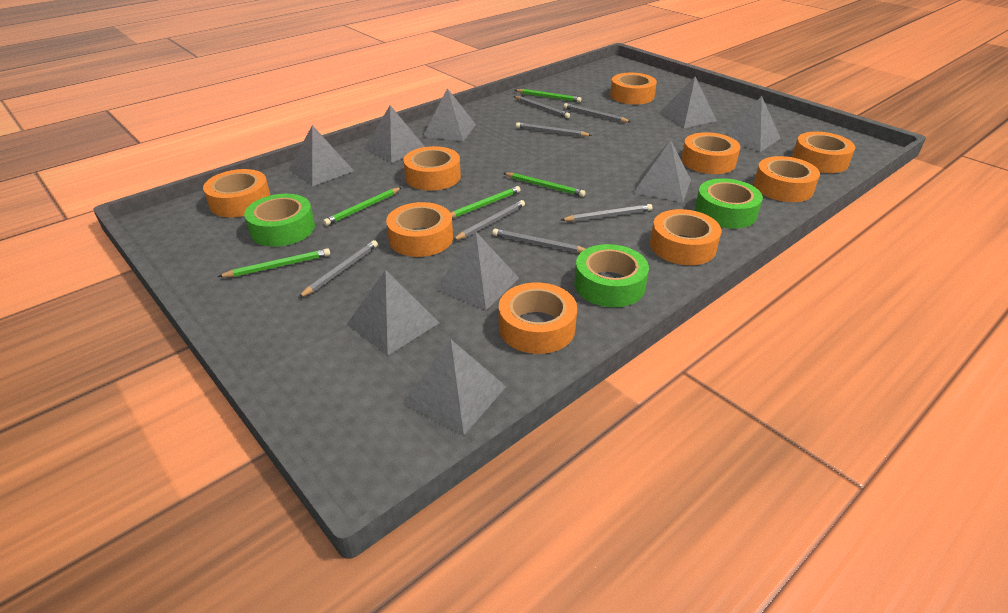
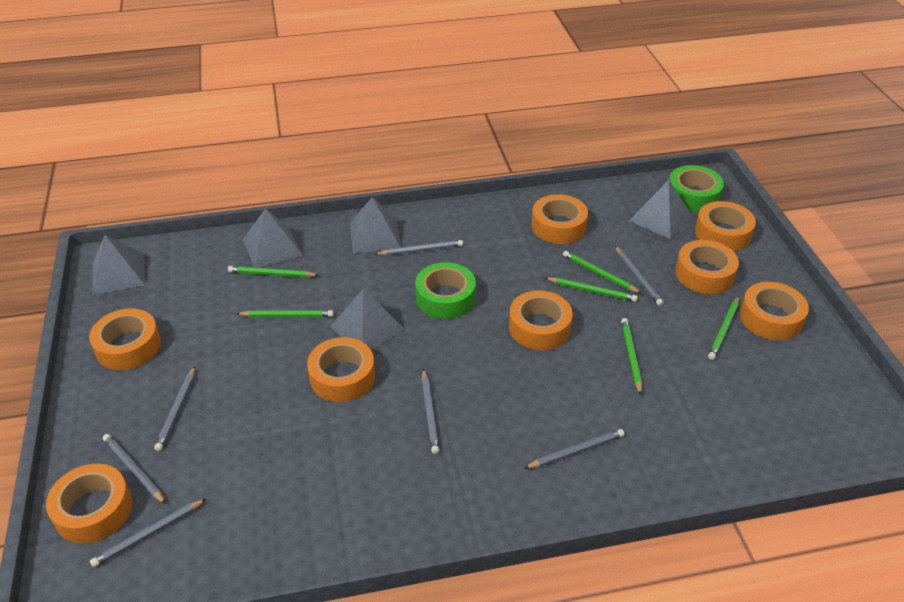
green pencil: 5 -> 6
green tape: 3 -> 2
grey pyramid: 9 -> 5
orange tape: 9 -> 8

